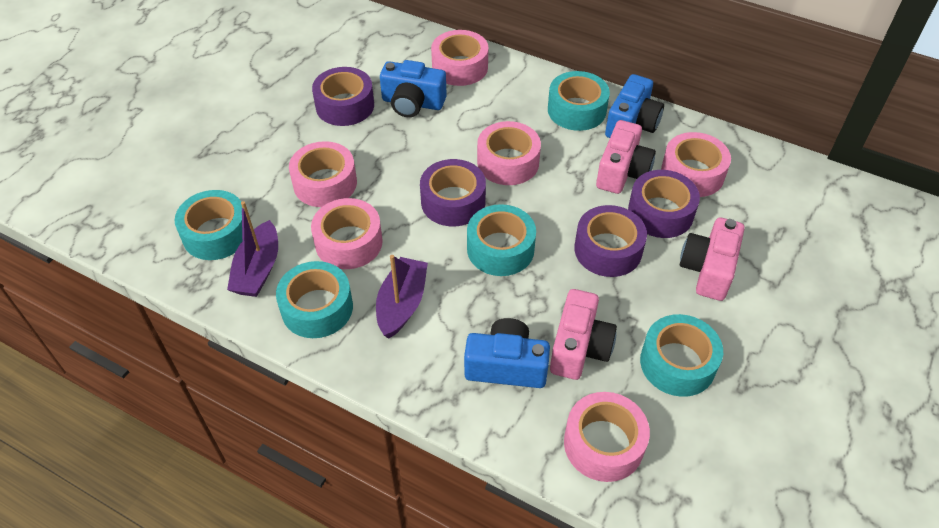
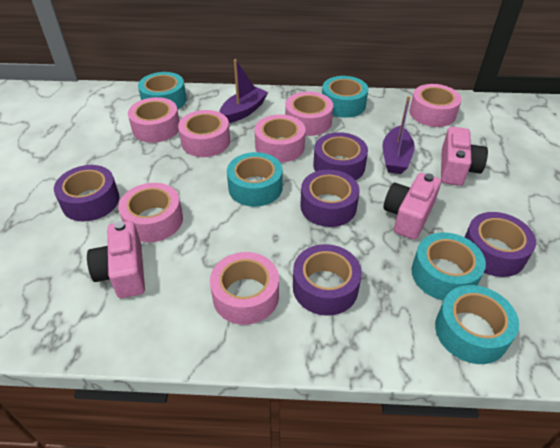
blue camera: 3 -> 0
pink tape: 6 -> 7
purple tape: 4 -> 5

